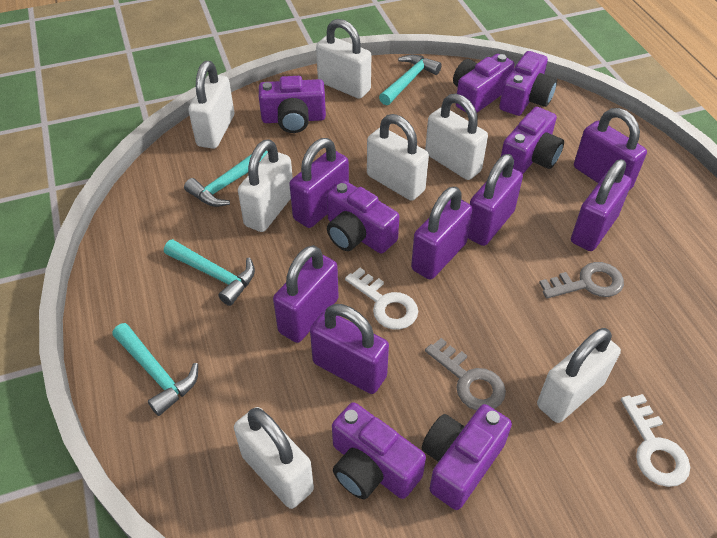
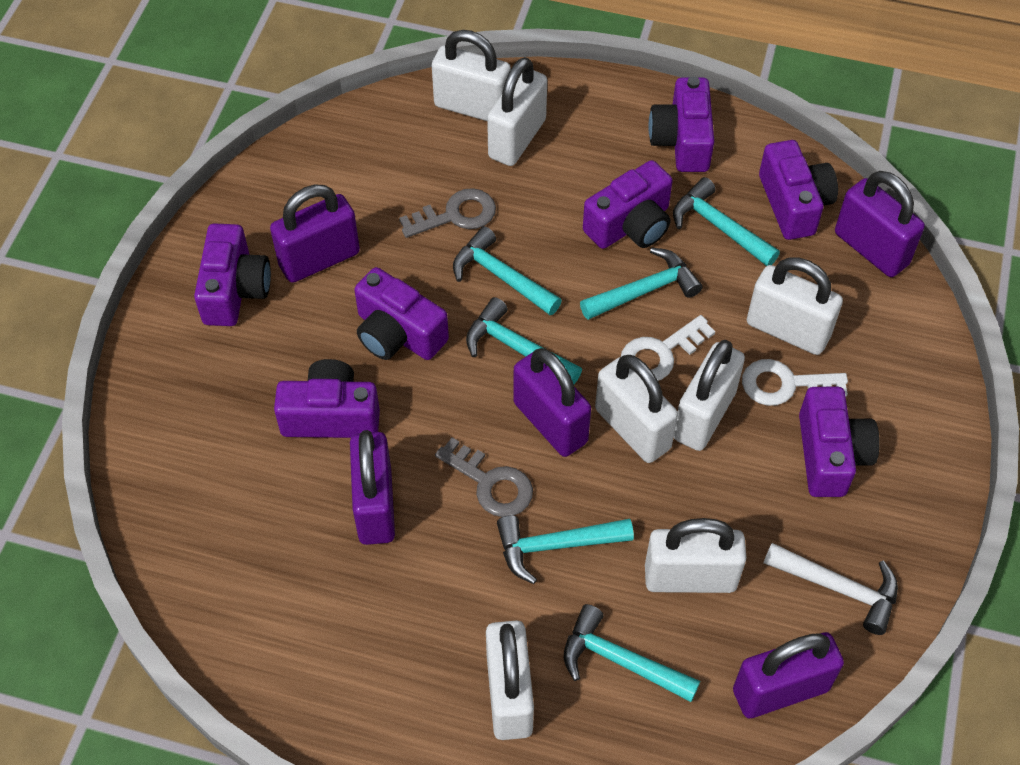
purple padlock: 7 -> 5
turquoise hammer: 4 -> 6
white hammer: 0 -> 1

